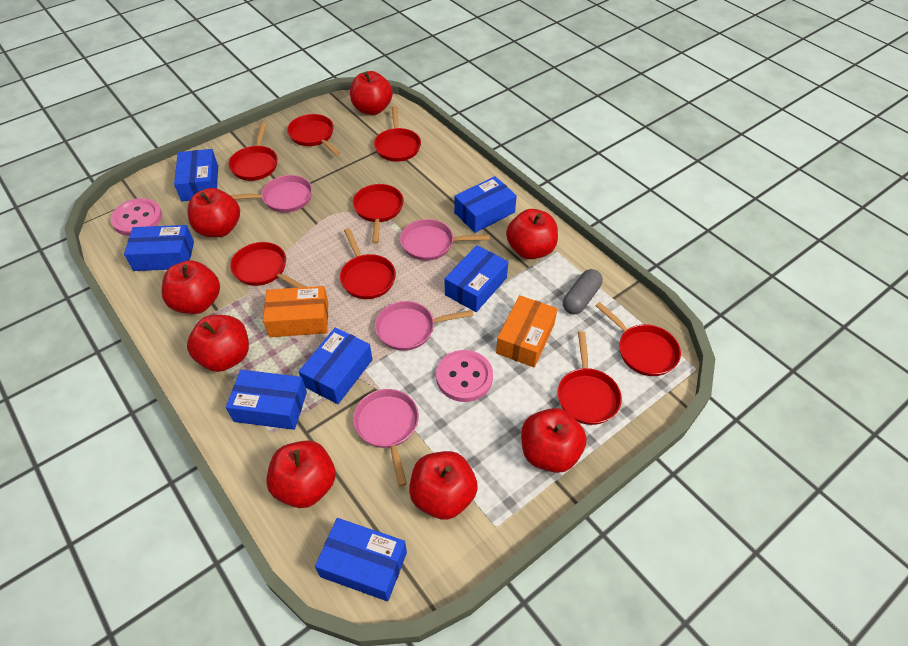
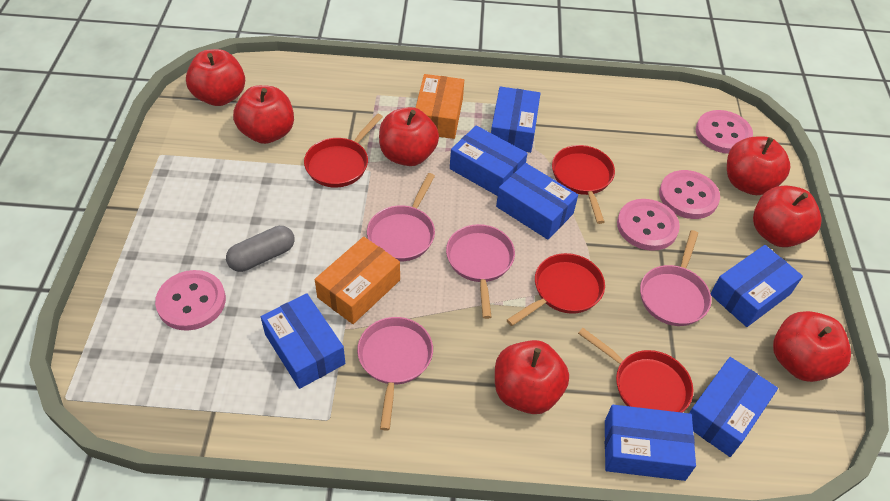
pink button: 2 -> 4
red apple: 8 -> 7
red pan: 8 -> 4

